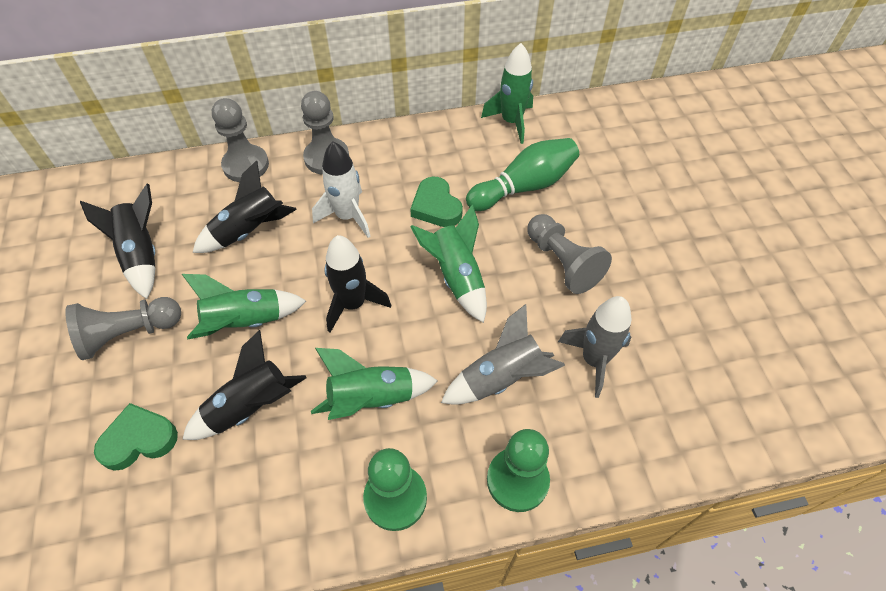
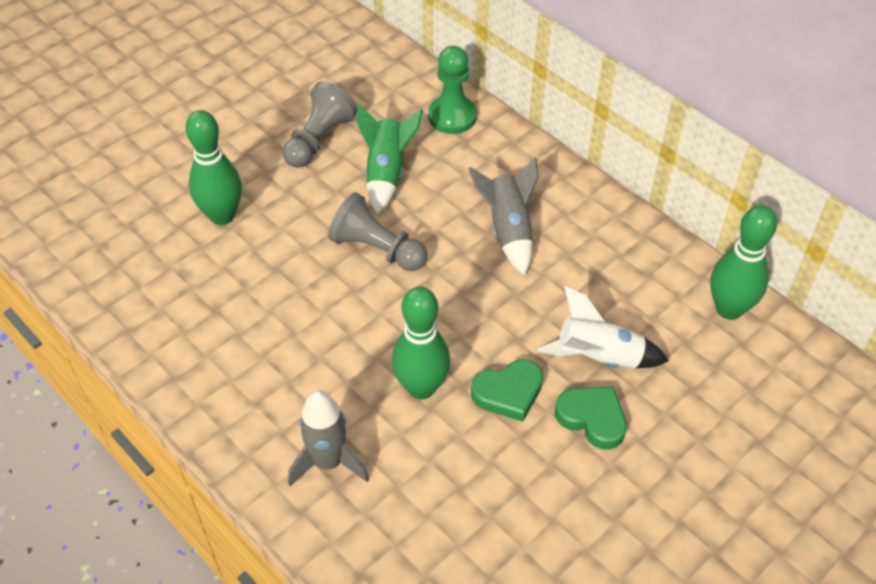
black rocket: 4 -> 0
green bowling pin: 1 -> 3
green pawn: 2 -> 1
green rocket: 4 -> 1
grey pawn: 4 -> 2

